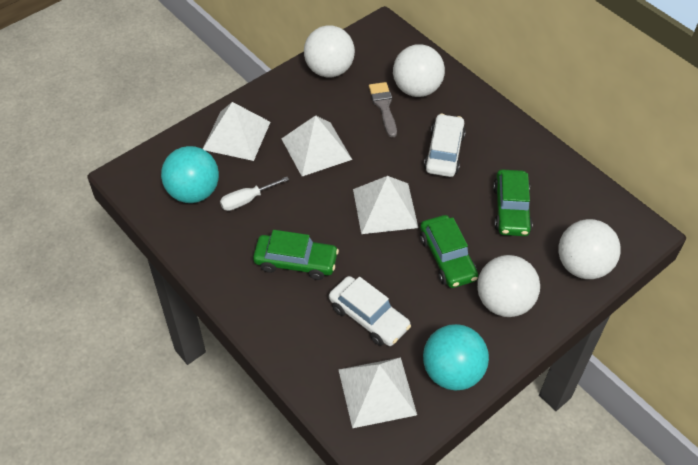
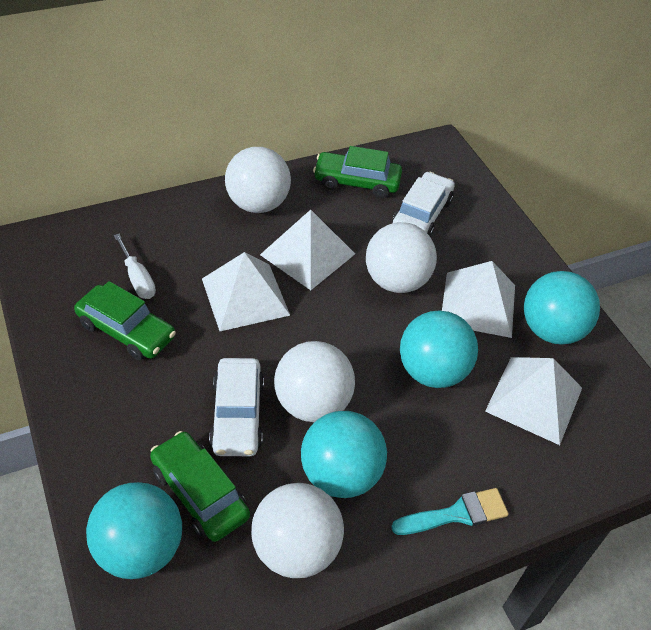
grey brush: 1 -> 0
turquoise ball: 2 -> 4
turquoise brush: 0 -> 1

